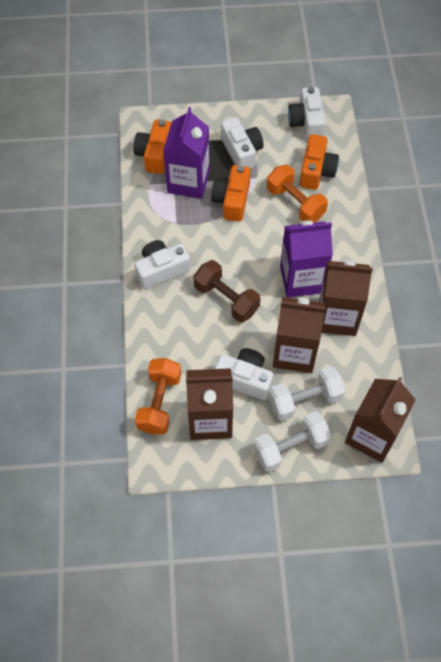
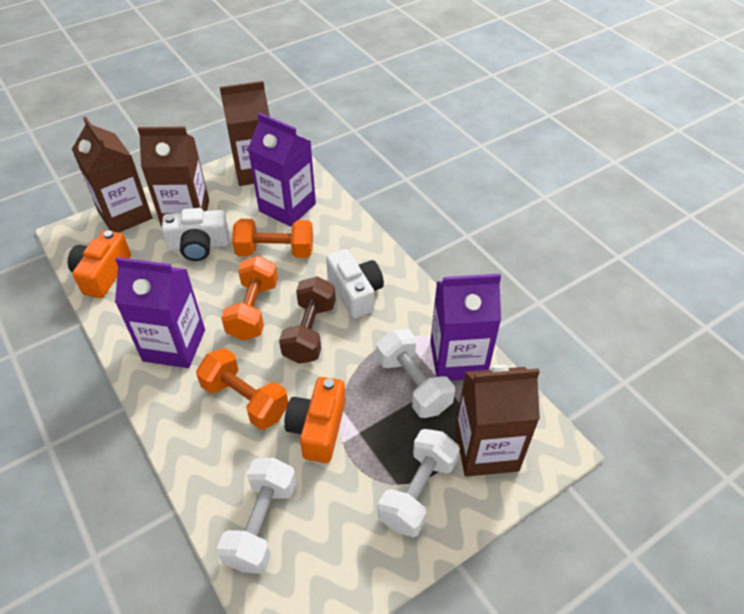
orange camera: 3 -> 2
orange dumbbell: 2 -> 3
purple carton: 2 -> 3
white camera: 4 -> 2
white dumbbell: 2 -> 3

